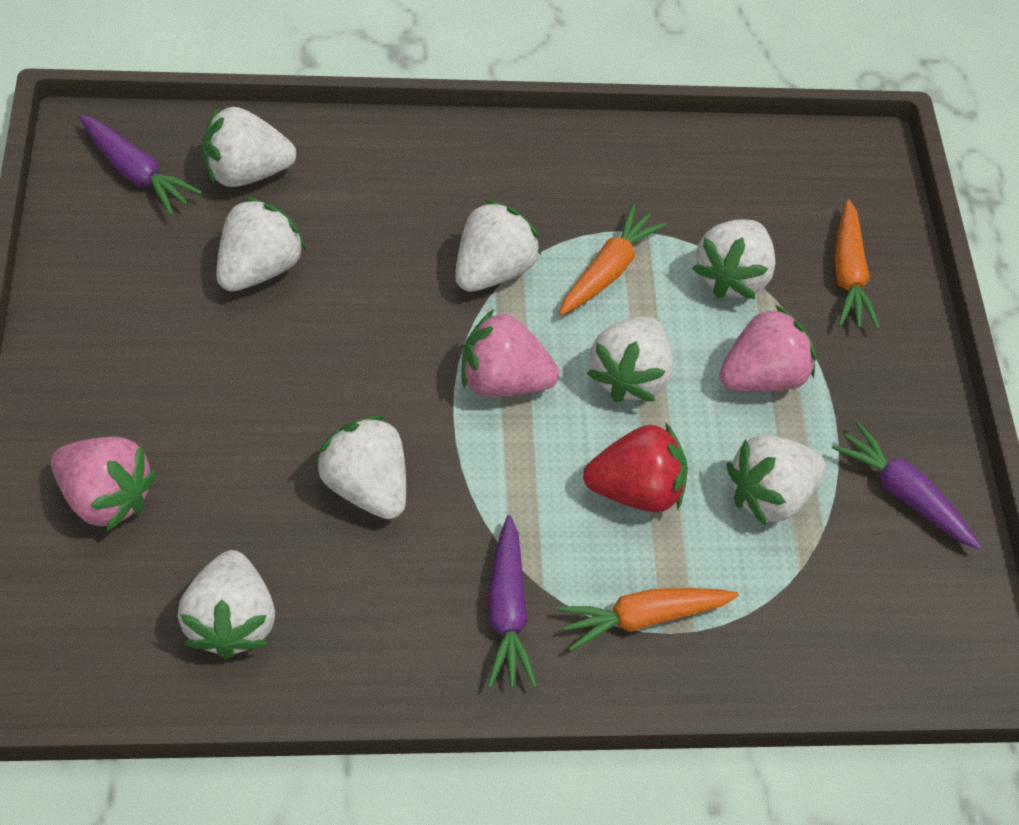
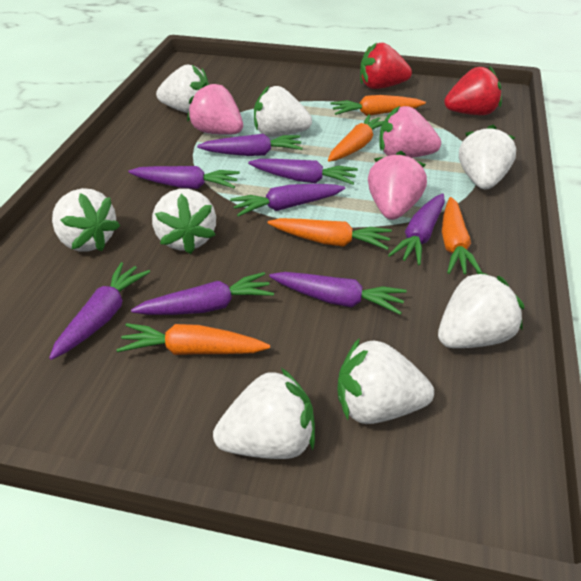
orange carrot: 3 -> 5
purple carrot: 3 -> 8
red strawberry: 1 -> 2

